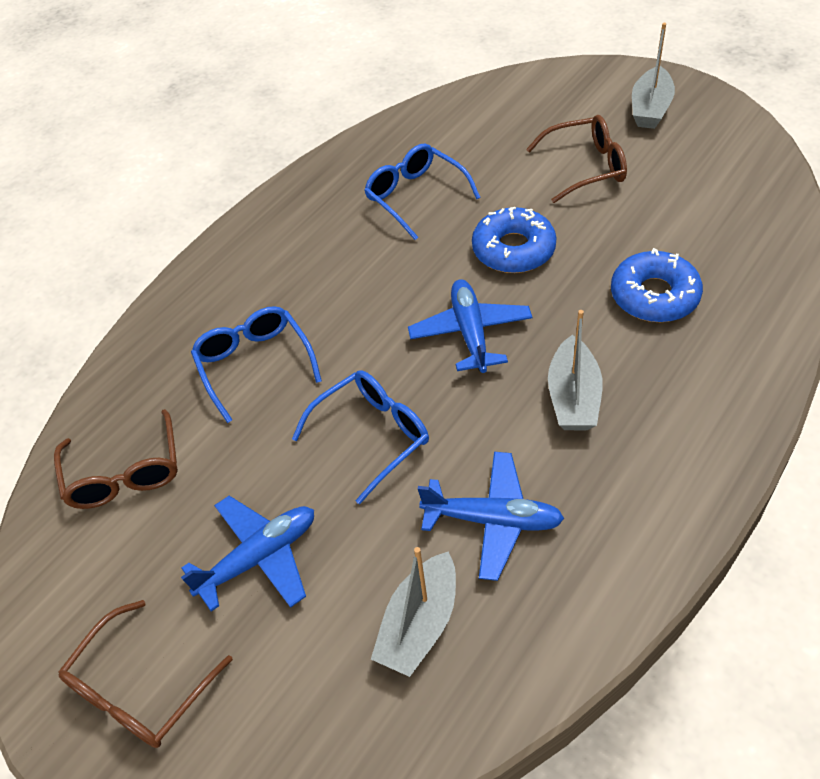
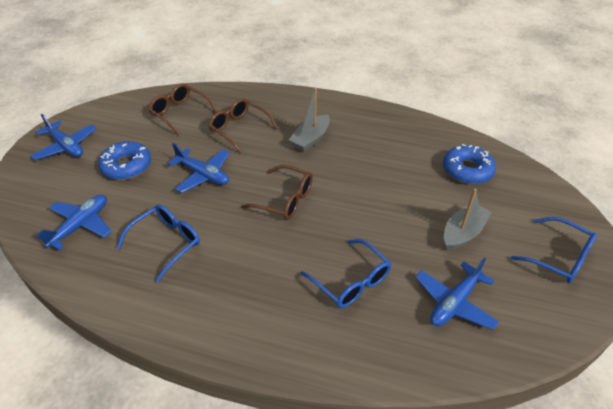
blue plane: 3 -> 4
grey boat: 3 -> 2

